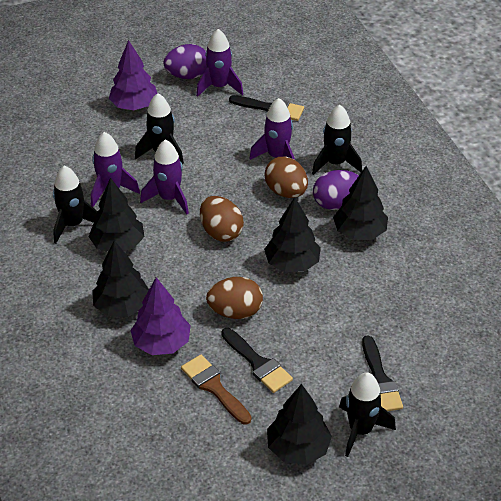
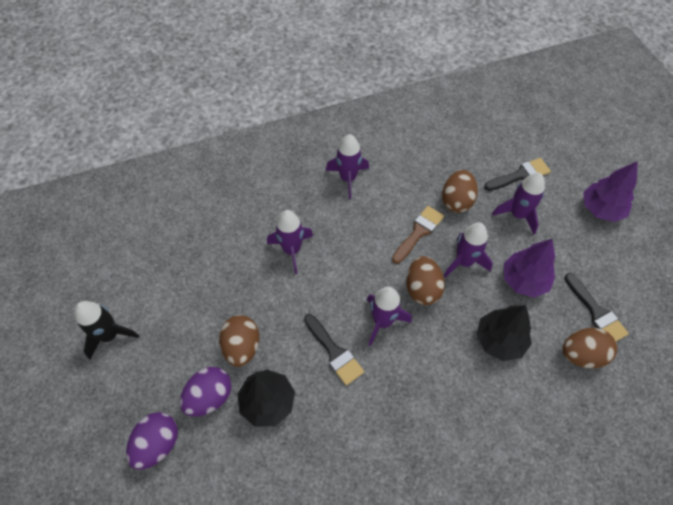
black rocket: 4 -> 1
black tree: 5 -> 2
brown egg: 3 -> 4
purple rocket: 4 -> 5

